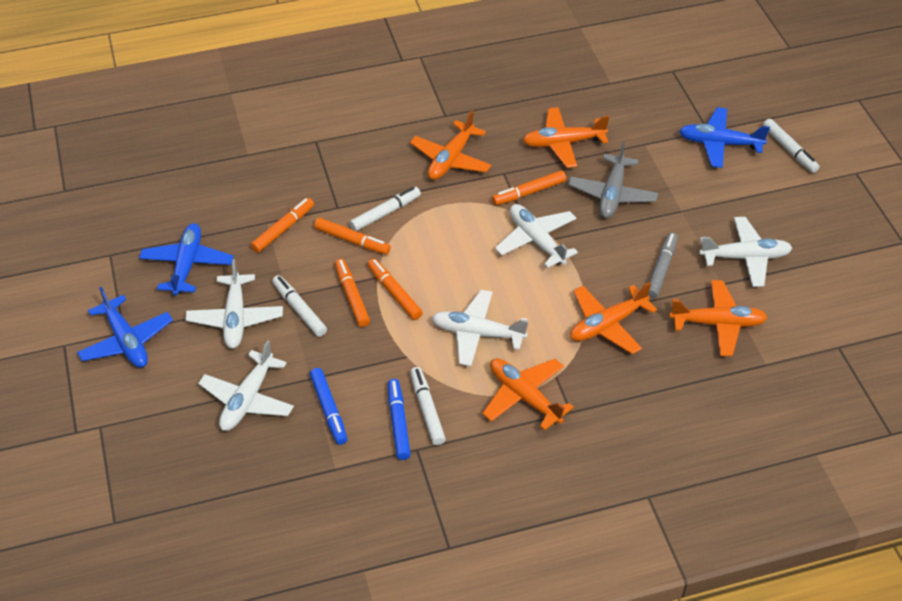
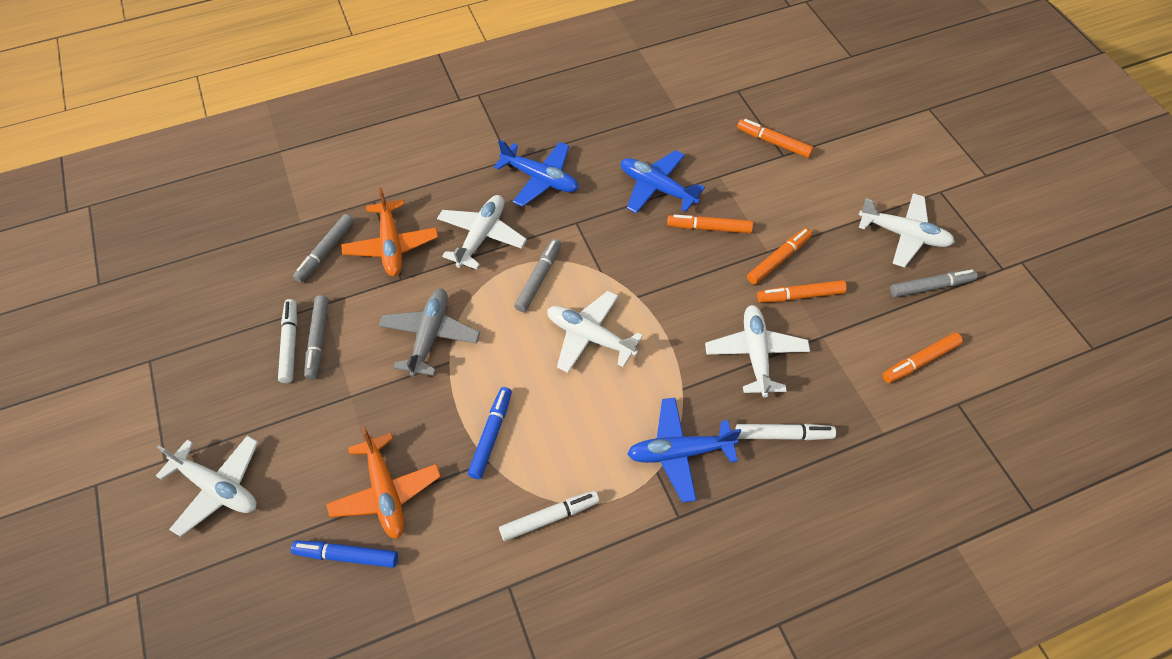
grey marker: 1 -> 4
orange plane: 5 -> 2
white marker: 4 -> 3

